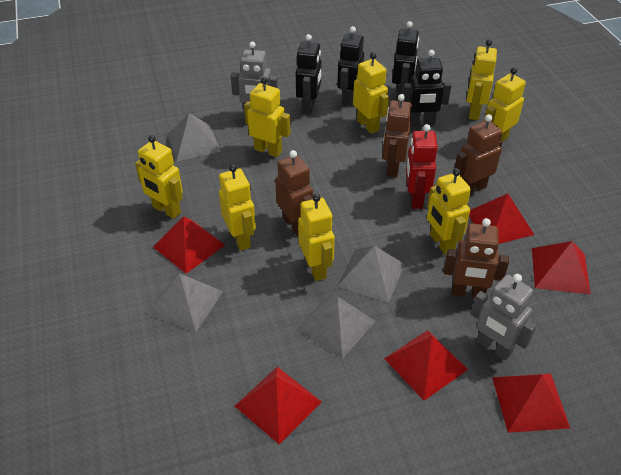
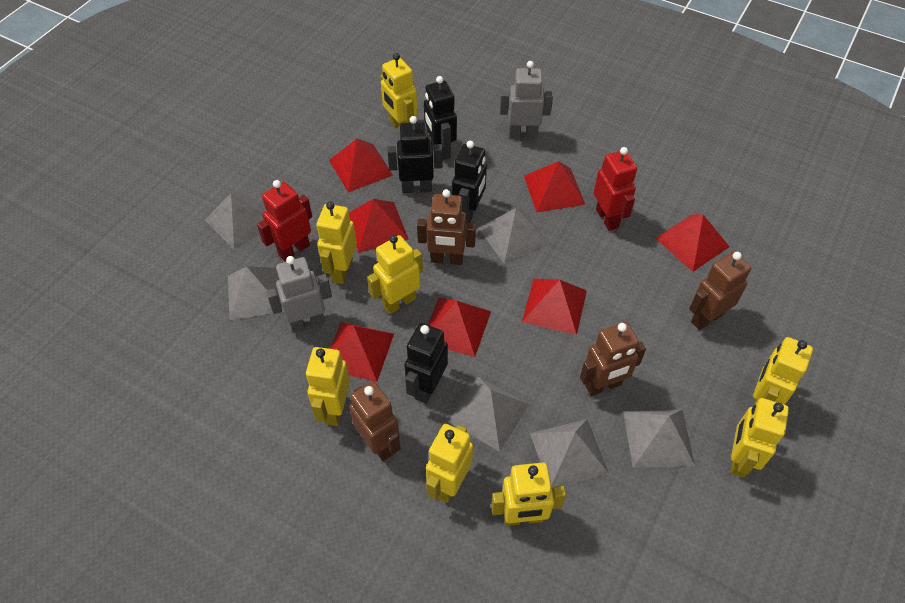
grey pyramid: 4 -> 6
red pyramid: 6 -> 7
red robot: 1 -> 2

